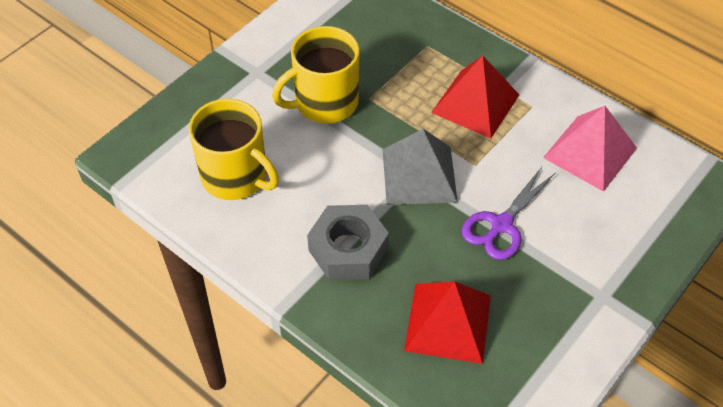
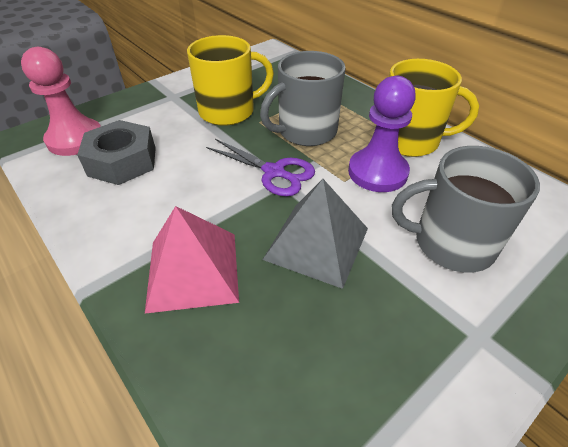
grey mug: 0 -> 2
pink pawn: 0 -> 1
purple pawn: 0 -> 1
red pyramid: 2 -> 0

